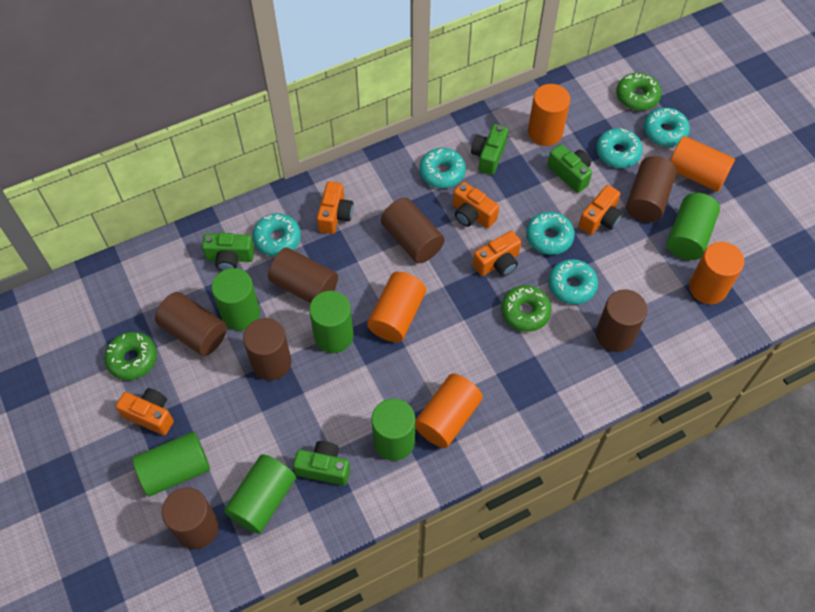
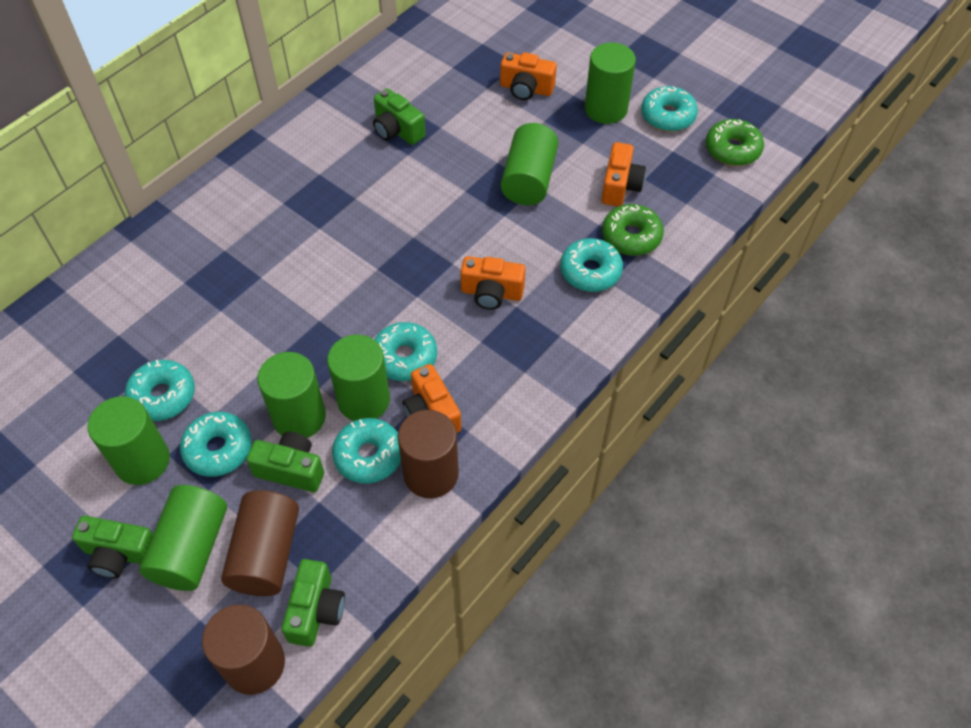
brown cylinder: 7 -> 3
green donut: 3 -> 2
orange camera: 5 -> 4
orange cylinder: 5 -> 0

